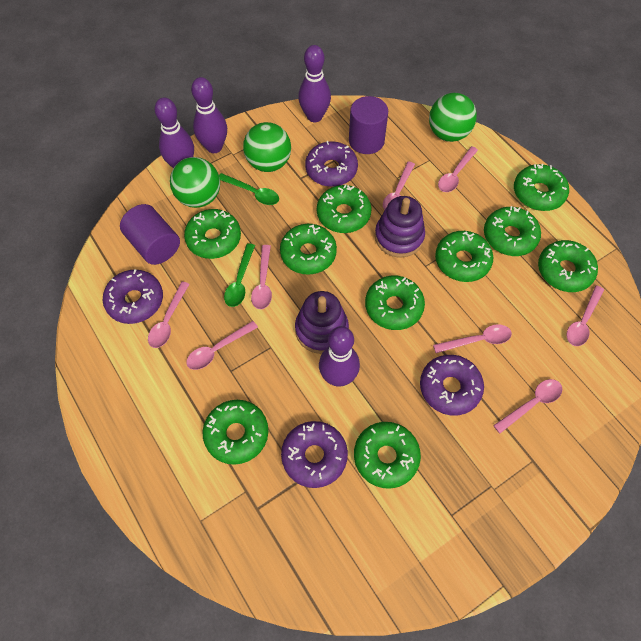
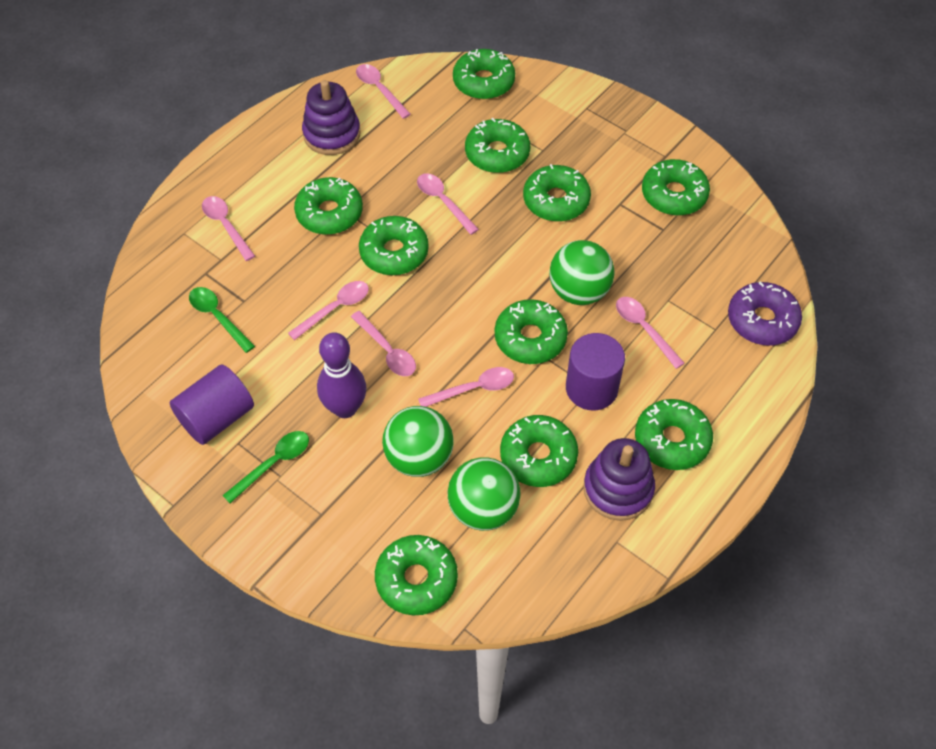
pink spoon: 8 -> 7
purple bowling pin: 4 -> 1
purple donut: 4 -> 1

